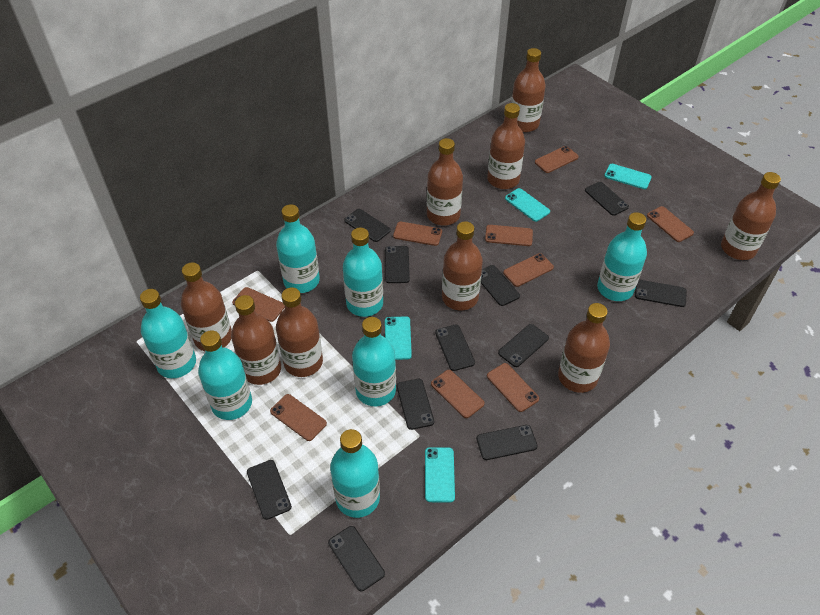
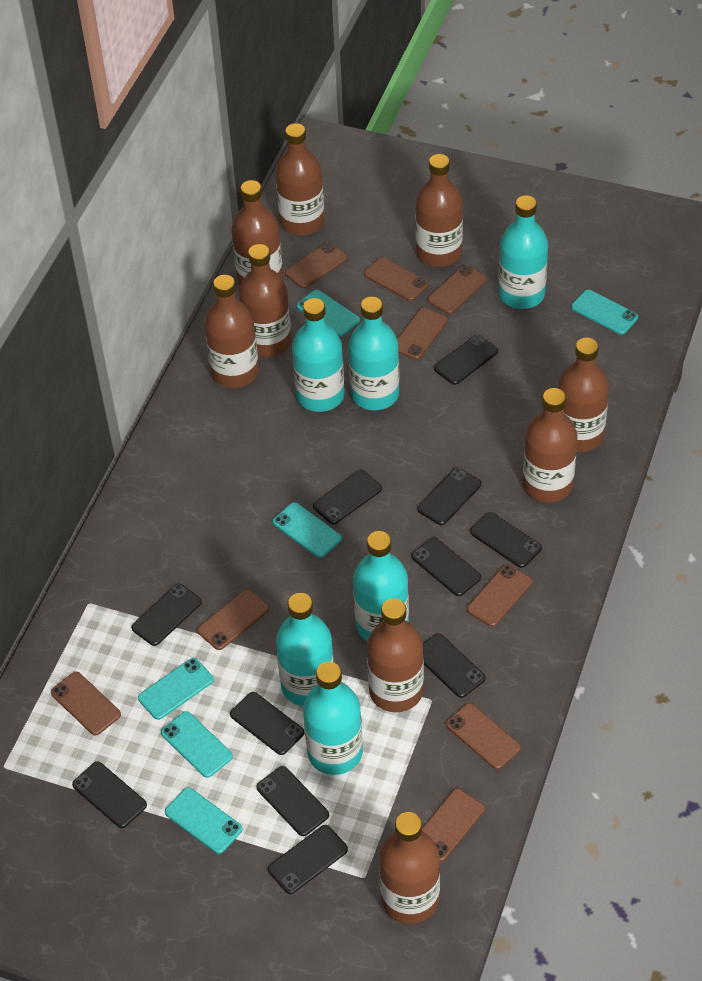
turquoise bottle: 7 -> 6
turquoise phone: 4 -> 6

